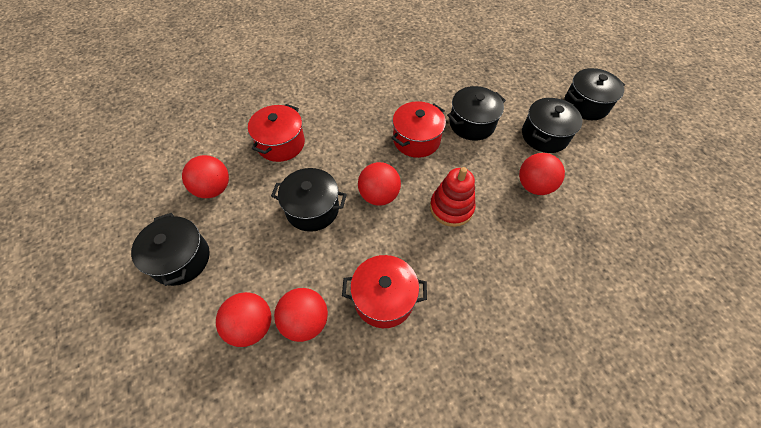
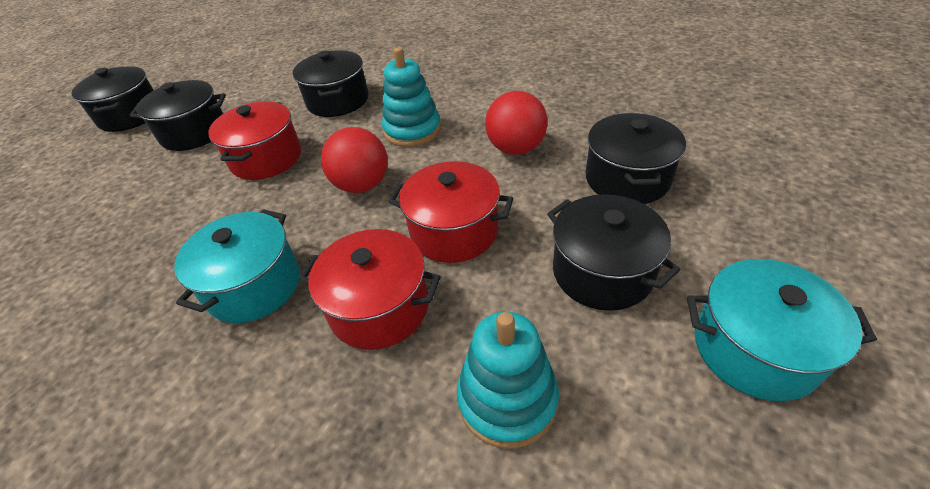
red ball: 5 -> 2
red stacking toy: 1 -> 0
turquoise pot: 0 -> 2
turquoise stacking toy: 0 -> 2

